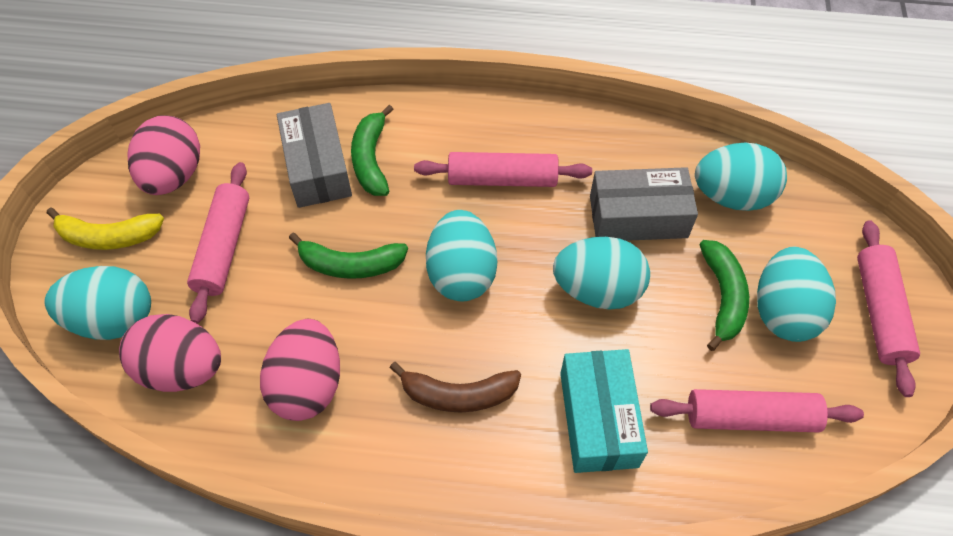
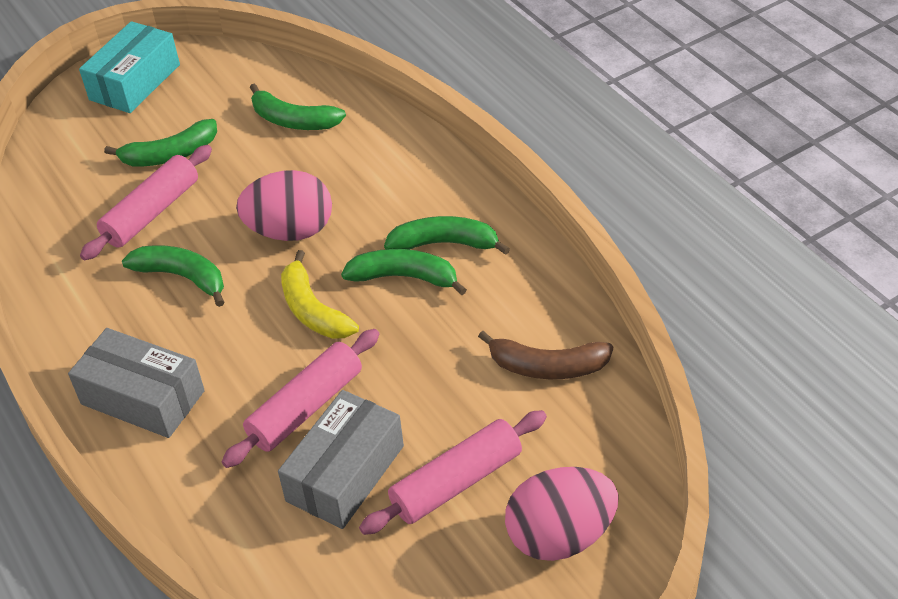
green banana: 3 -> 5
pink egg: 3 -> 2
pink rolling pin: 4 -> 3
turquoise egg: 5 -> 0

